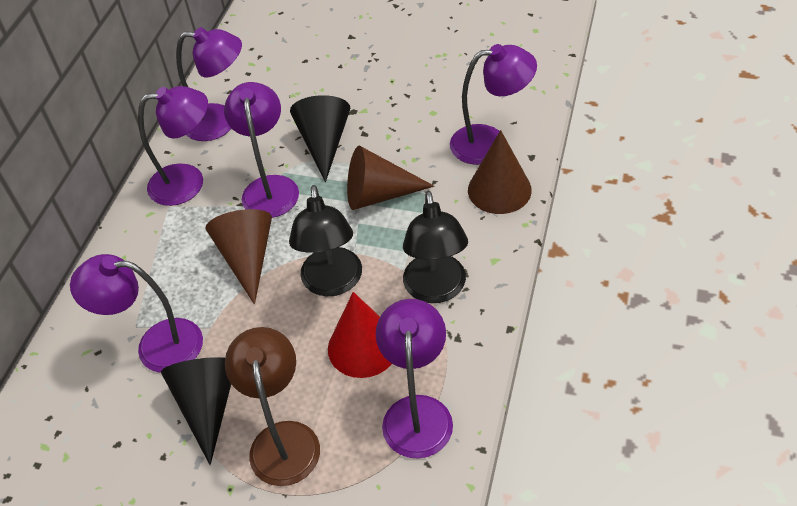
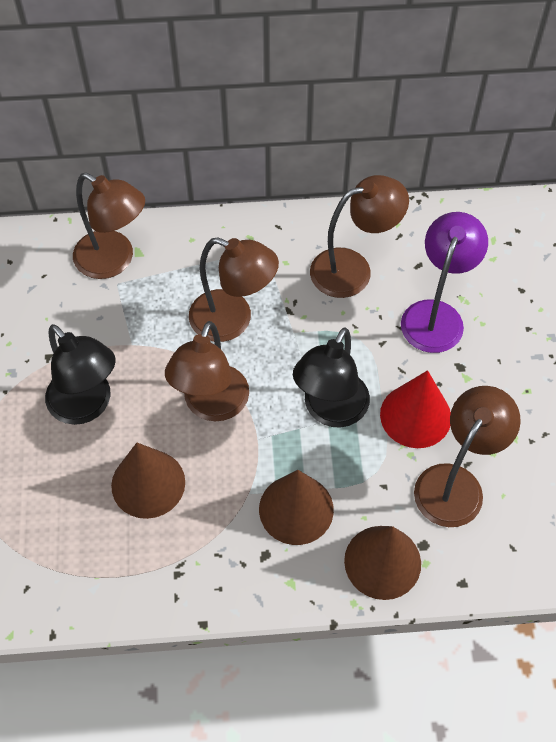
black cone: 2 -> 0
brown lamp: 1 -> 5
purple lamp: 6 -> 1

